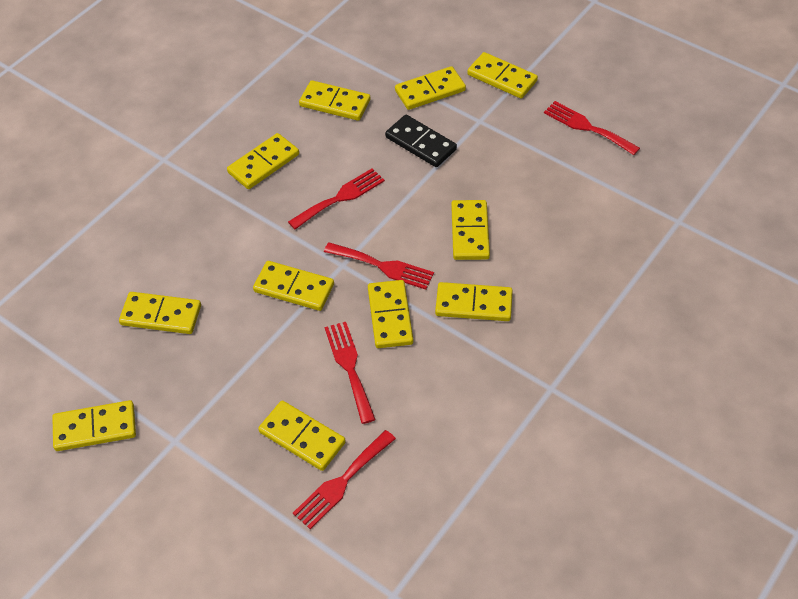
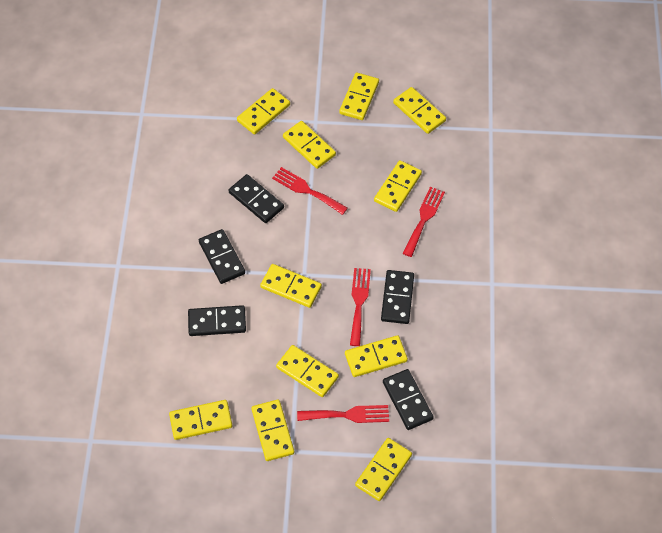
black domino: 1 -> 5
red fork: 5 -> 4

